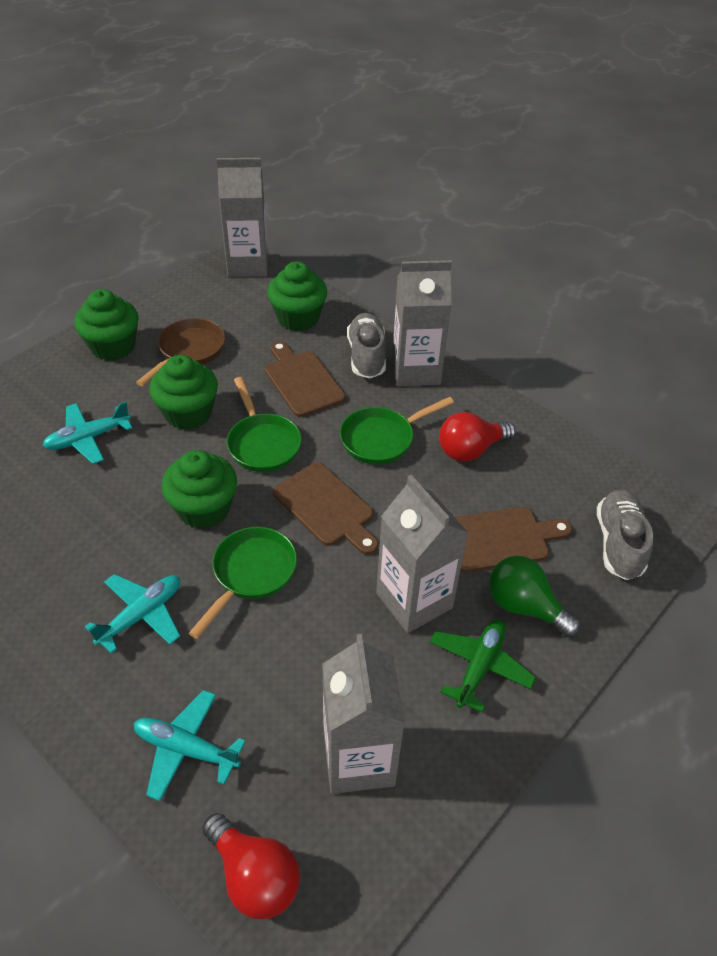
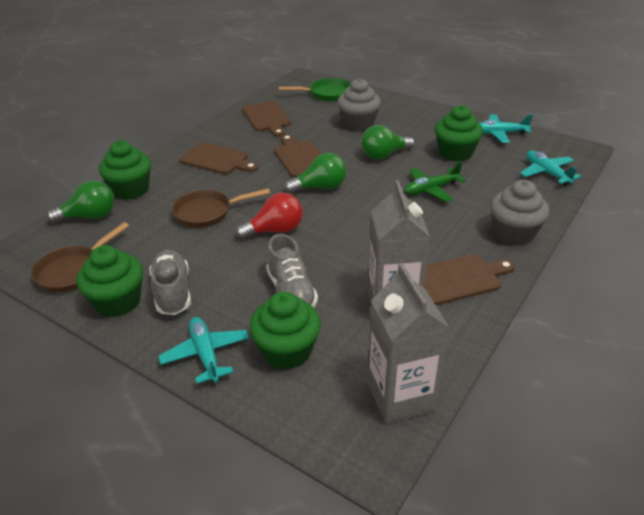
brown cutting board: 3 -> 4
brown pan: 1 -> 2
green light bulb: 1 -> 3
green pan: 3 -> 1
grey carton: 4 -> 2
grey cupcake: 0 -> 2
red light bulb: 2 -> 1

